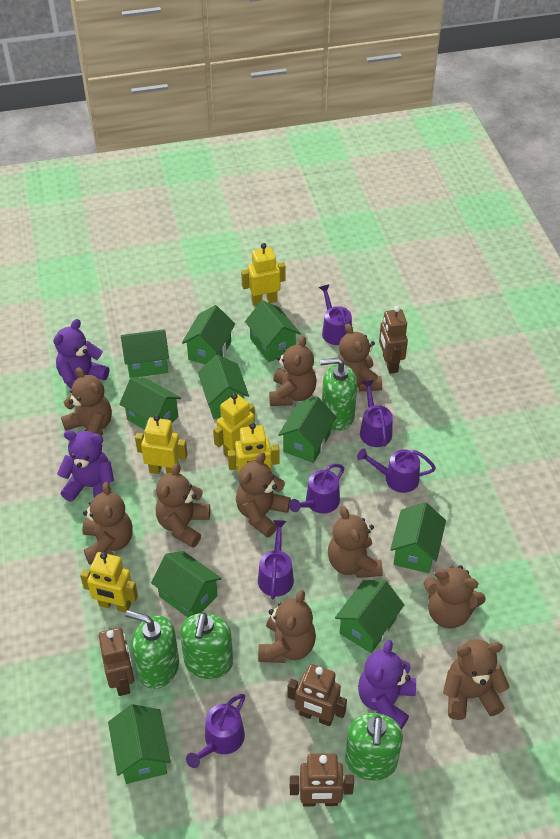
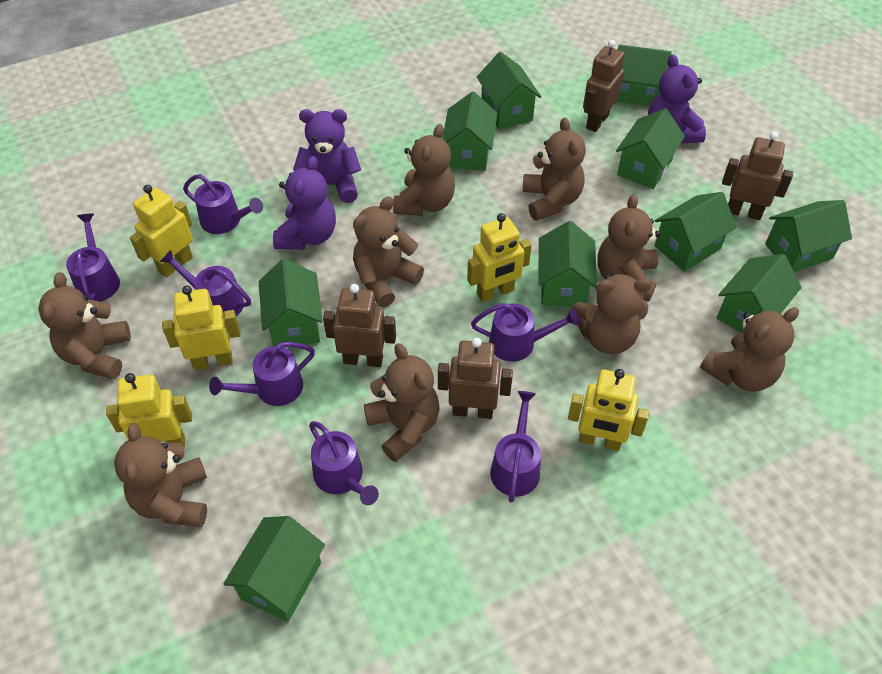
brown teddy bear: 10 -> 9
green soap dispenser: 4 -> 0
purple watering can: 6 -> 7

